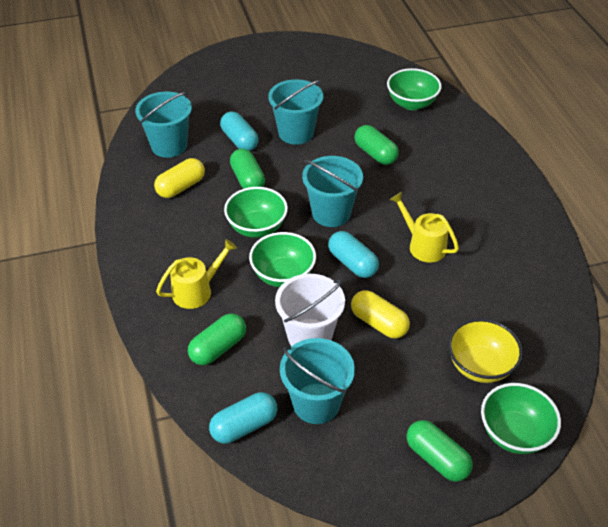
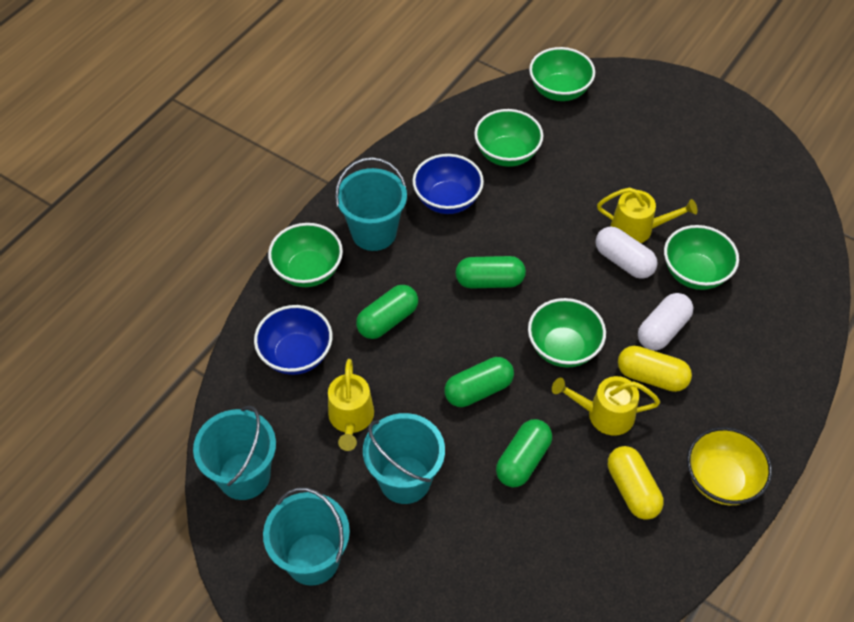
blue bowl: 0 -> 2
green bowl: 4 -> 5
turquoise capsule: 3 -> 0
white bucket: 1 -> 0
white capsule: 0 -> 2
yellow watering can: 2 -> 3

